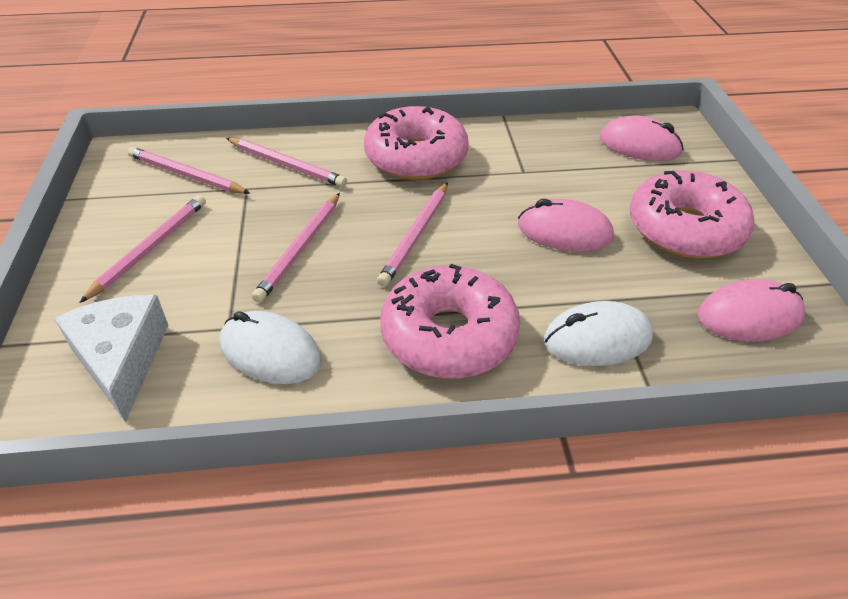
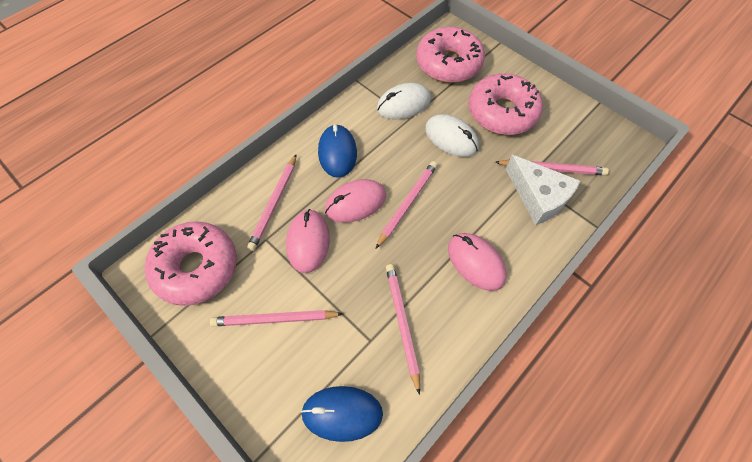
blue mouse: 0 -> 2

